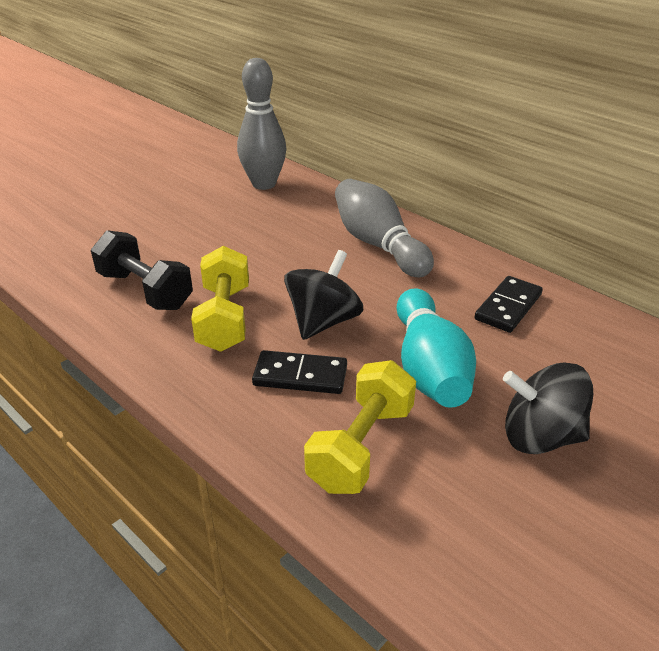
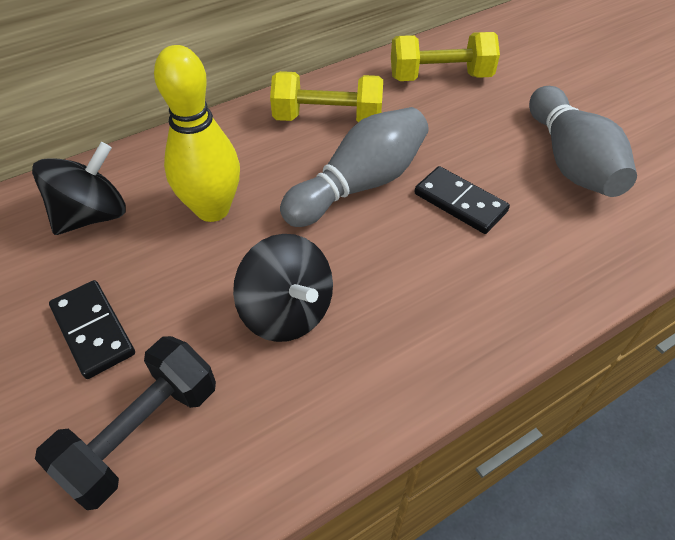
turquoise bowling pin: 1 -> 0
yellow bowling pin: 0 -> 1

